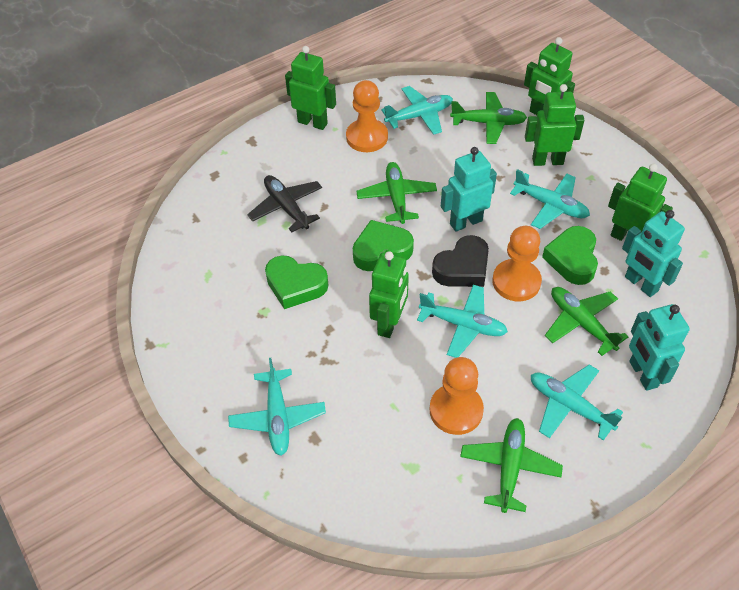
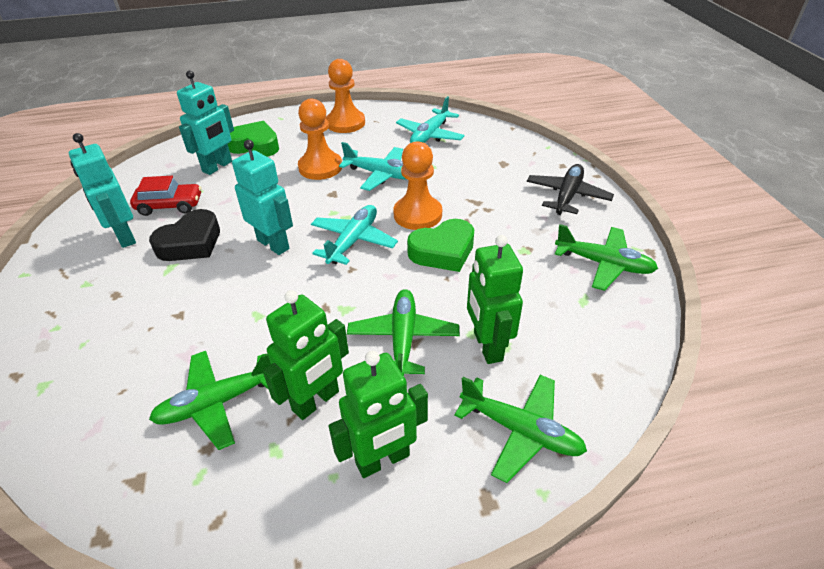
green heart: 3 -> 2
green robot: 5 -> 3
red car: 0 -> 1
turquoise plane: 5 -> 3

